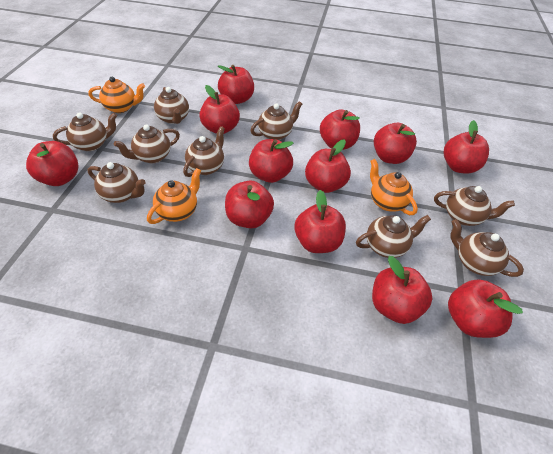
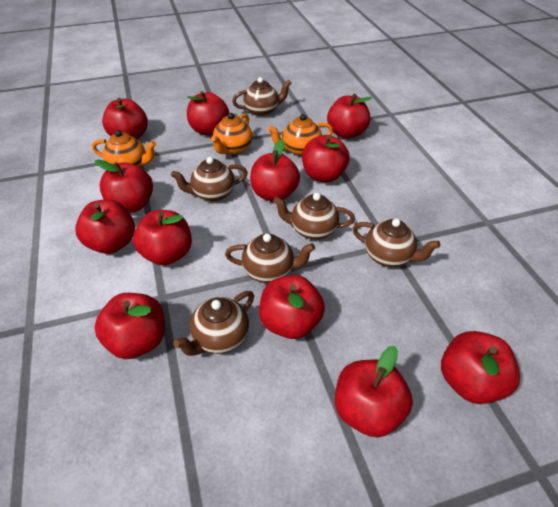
brown teapot: 9 -> 6

